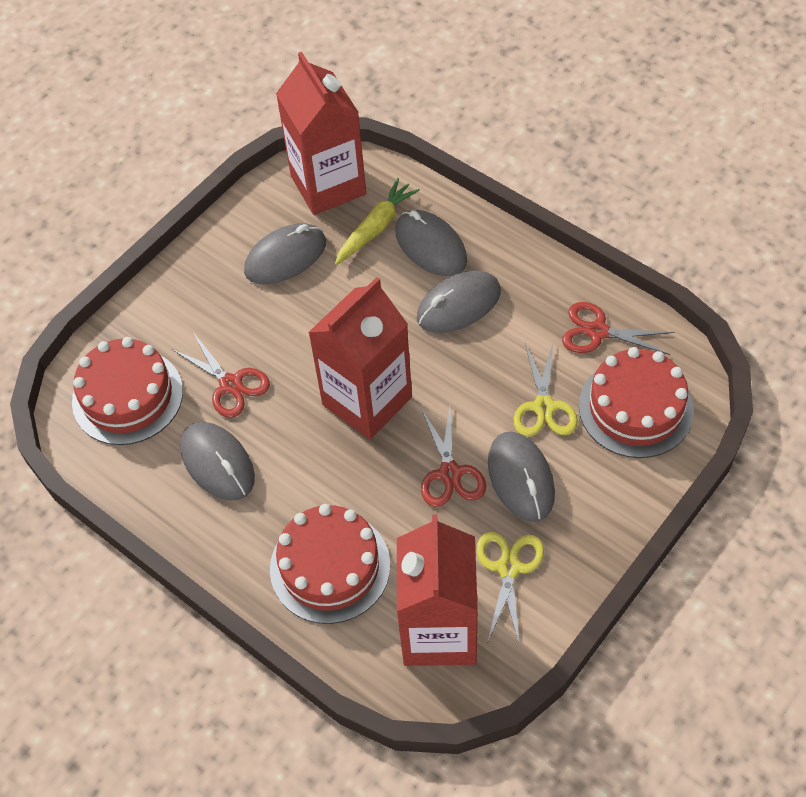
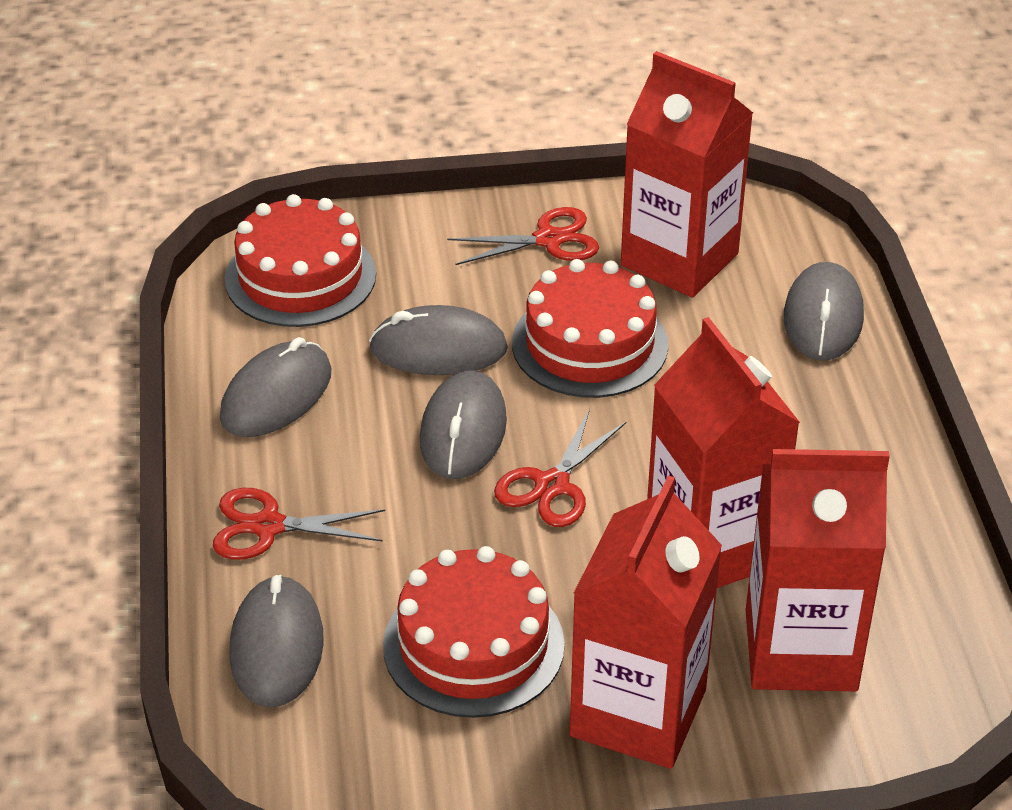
red carton: 3 -> 4
yellow carrot: 1 -> 0
yellow scissors: 2 -> 0

